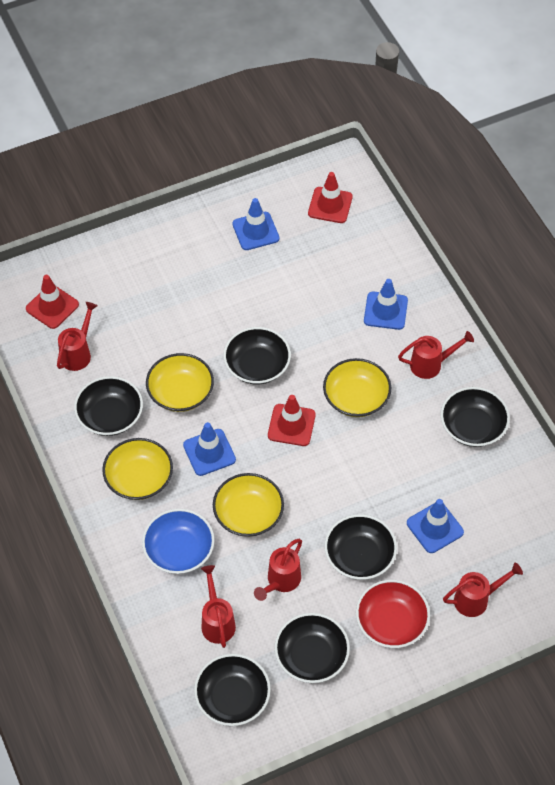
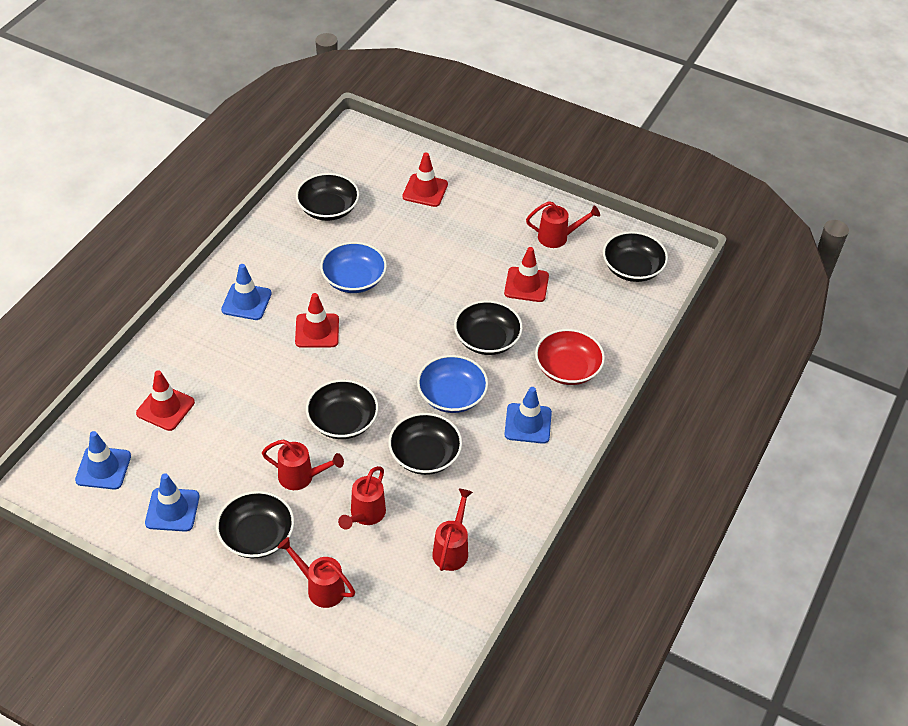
blue bowl: 1 -> 2
red traffic cone: 3 -> 4
yellow bowl: 4 -> 0

